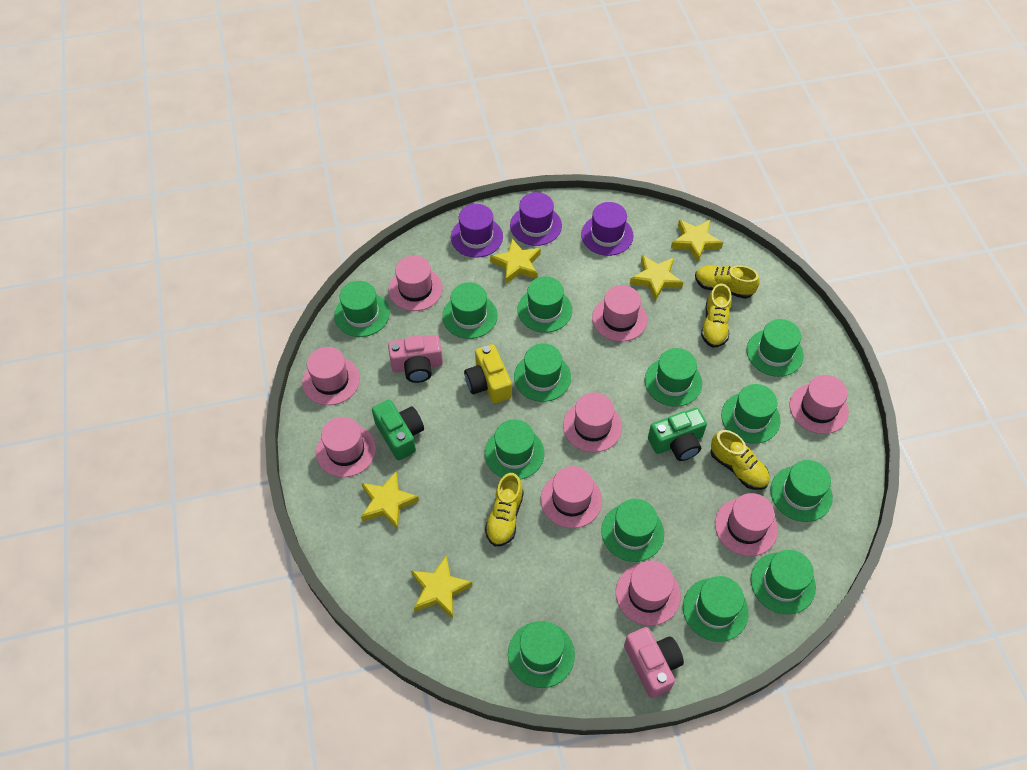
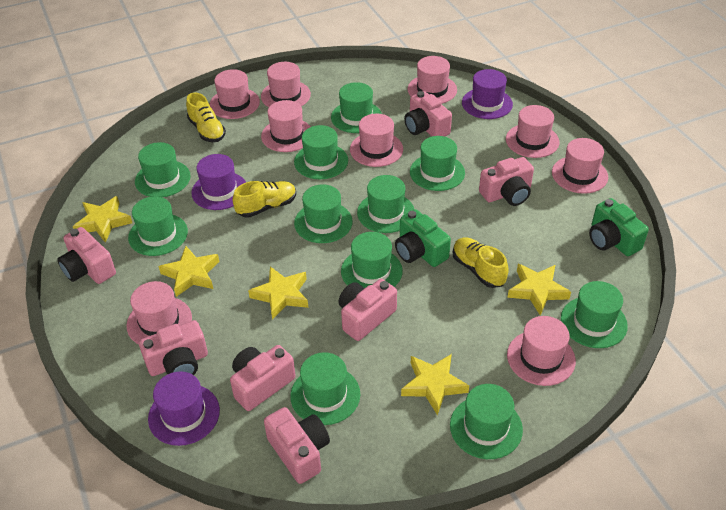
green hat: 13 -> 11
pink camera: 2 -> 7
yellow camera: 1 -> 0
yellow shoe: 4 -> 3

